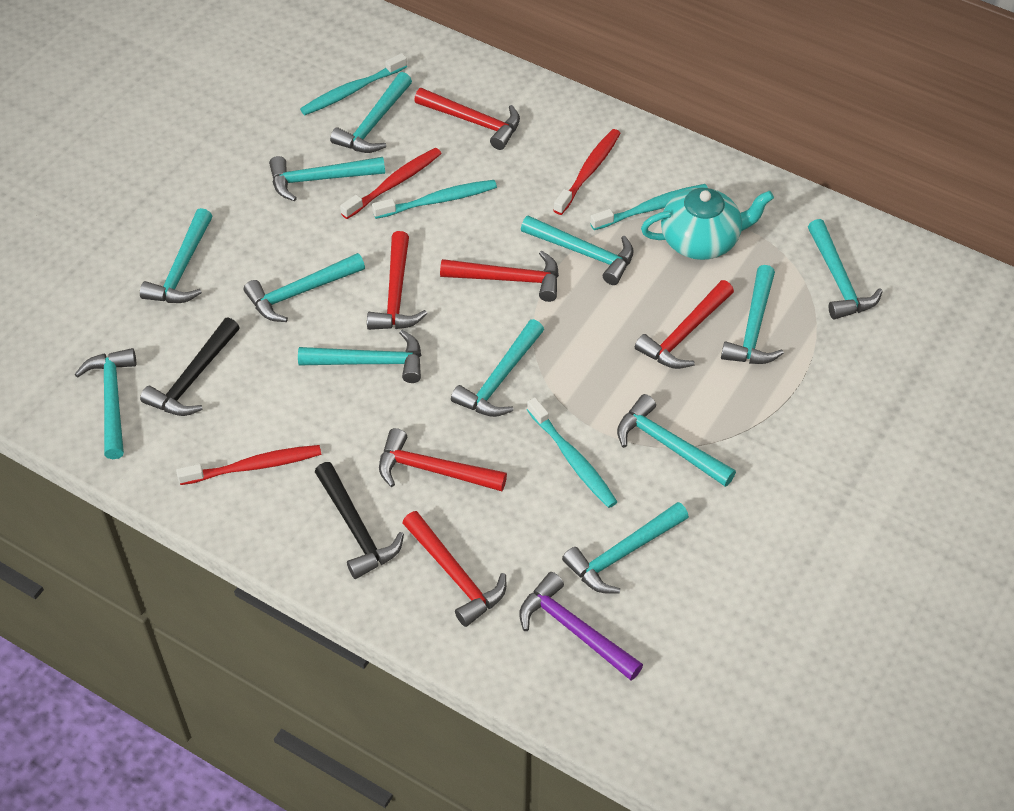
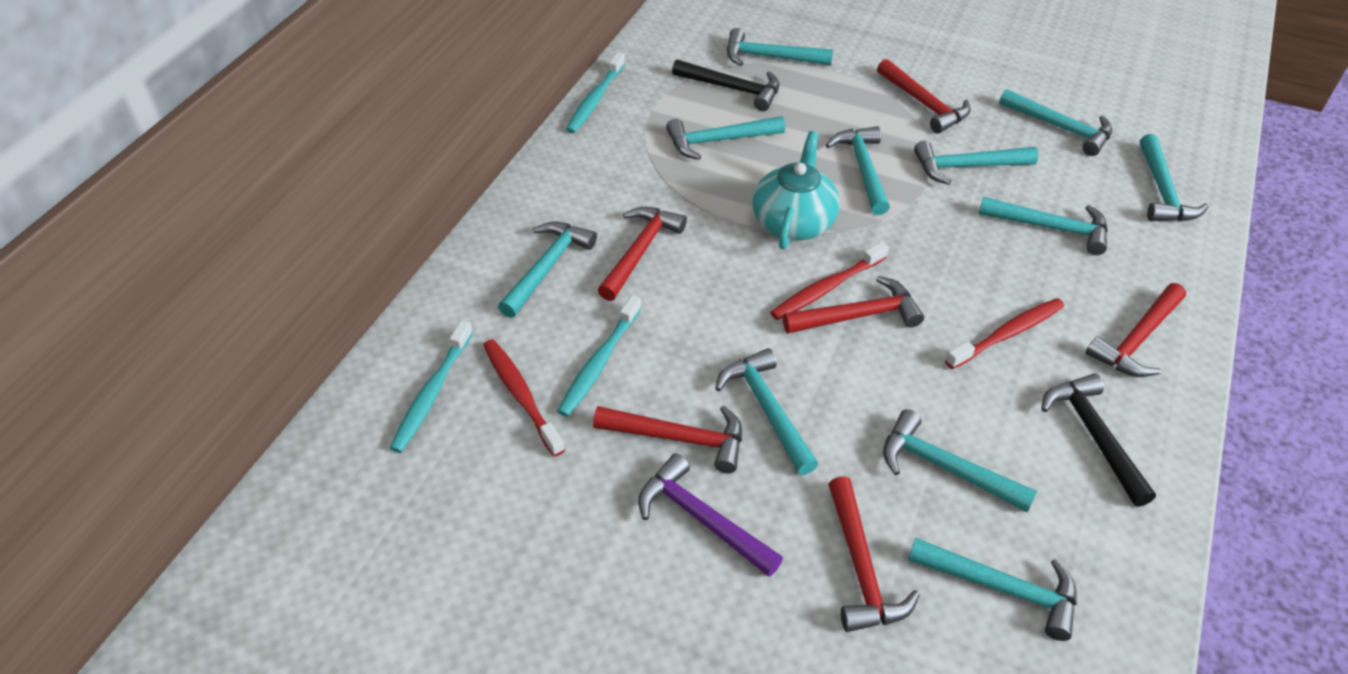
turquoise hammer: 12 -> 11
turquoise toothbrush: 4 -> 3

